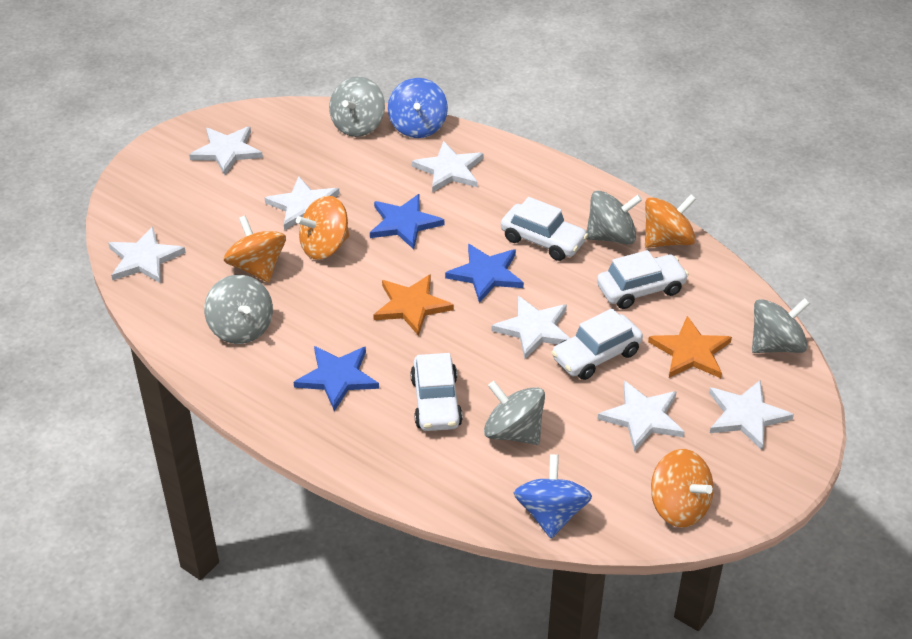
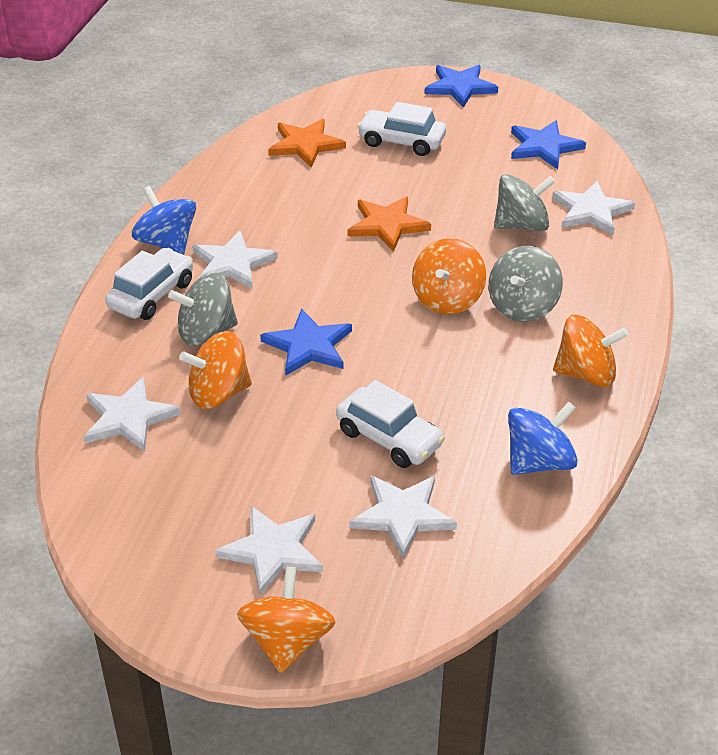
grey spinning top: 5 -> 3
white car: 4 -> 3
white star: 7 -> 5

